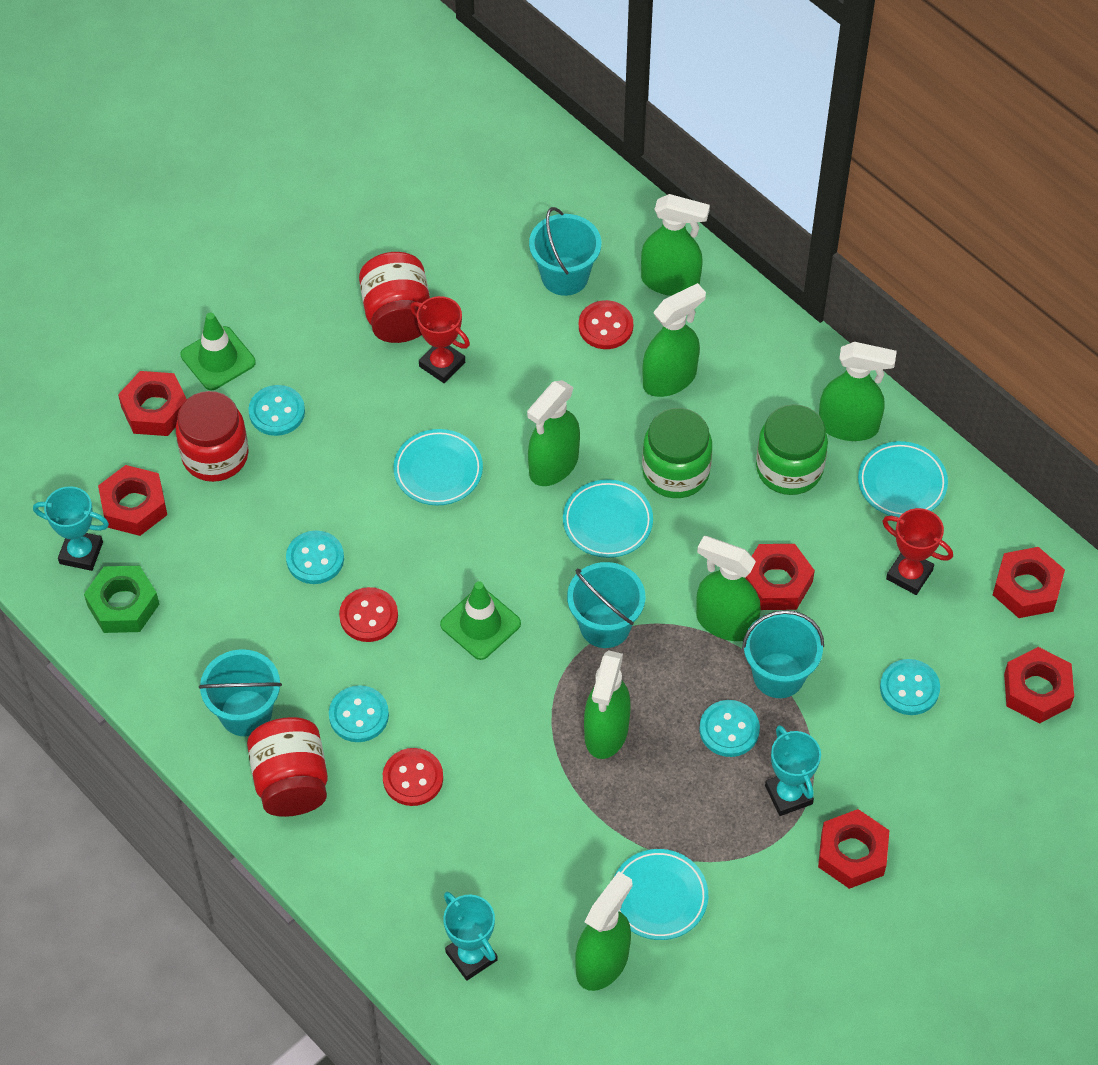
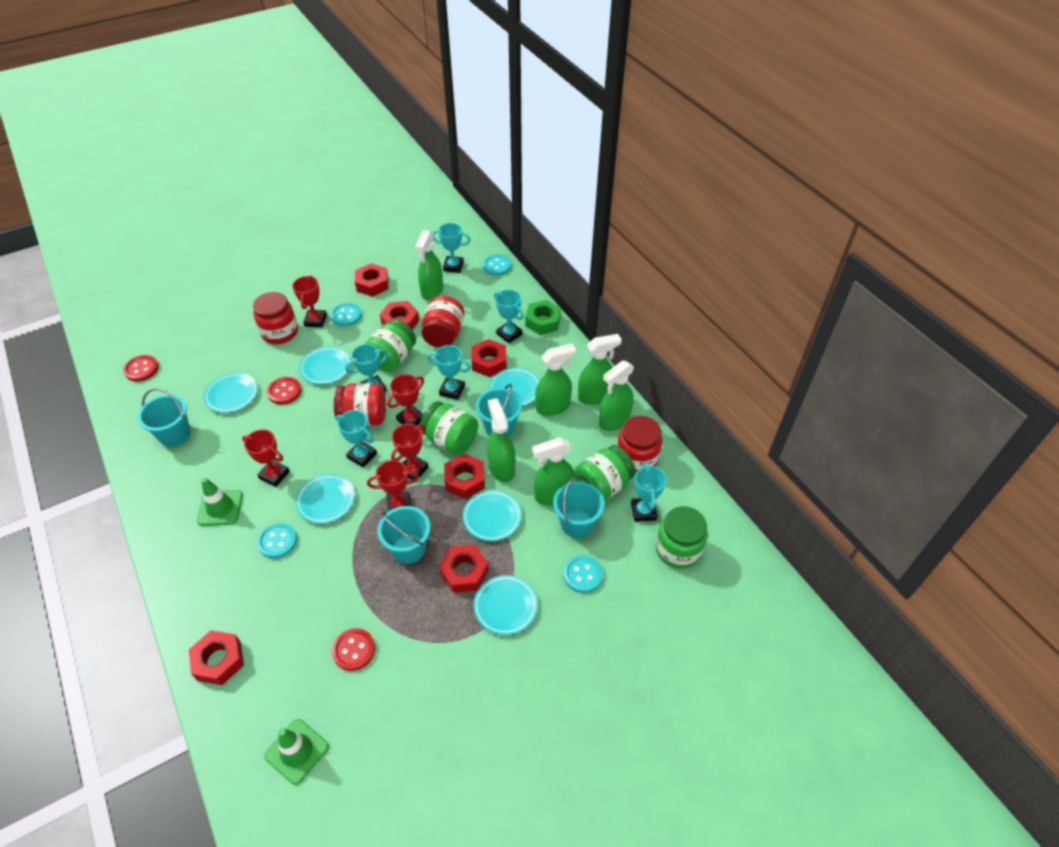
green jar: 2 -> 4
green spray bottle: 7 -> 6
red jar: 3 -> 4
red trophy: 2 -> 5
turquoise button: 5 -> 4
turquoise plate: 4 -> 6
turquoise trophy: 3 -> 6

